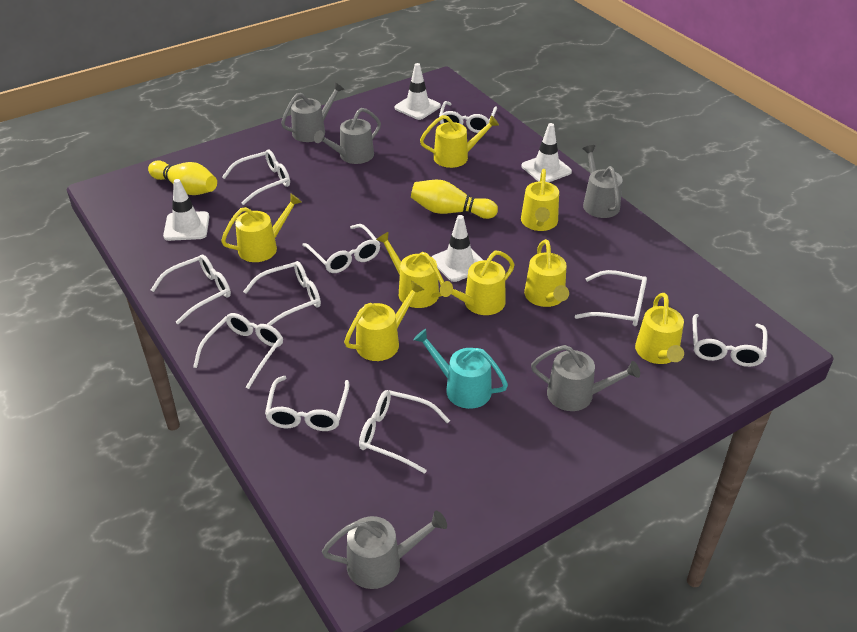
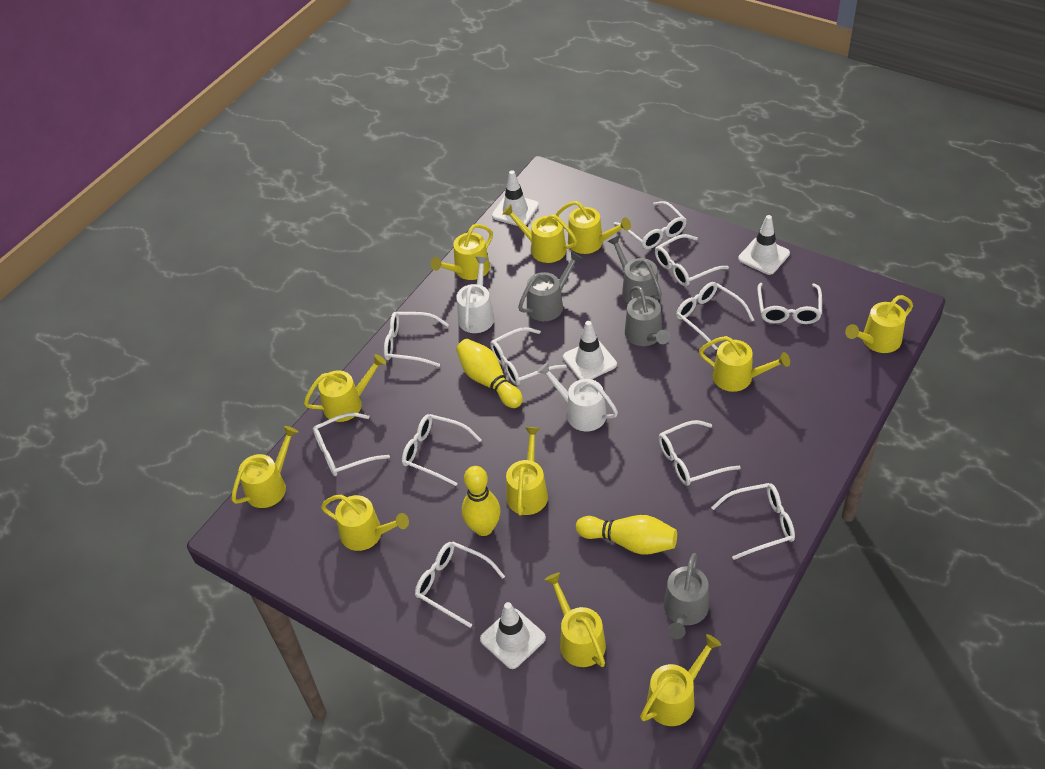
grey watering can: 5 -> 4
turquoise watering can: 1 -> 0
white glasses: 10 -> 11
white watering can: 0 -> 2
yellow bowling pin: 2 -> 3
yellow watering can: 8 -> 11

